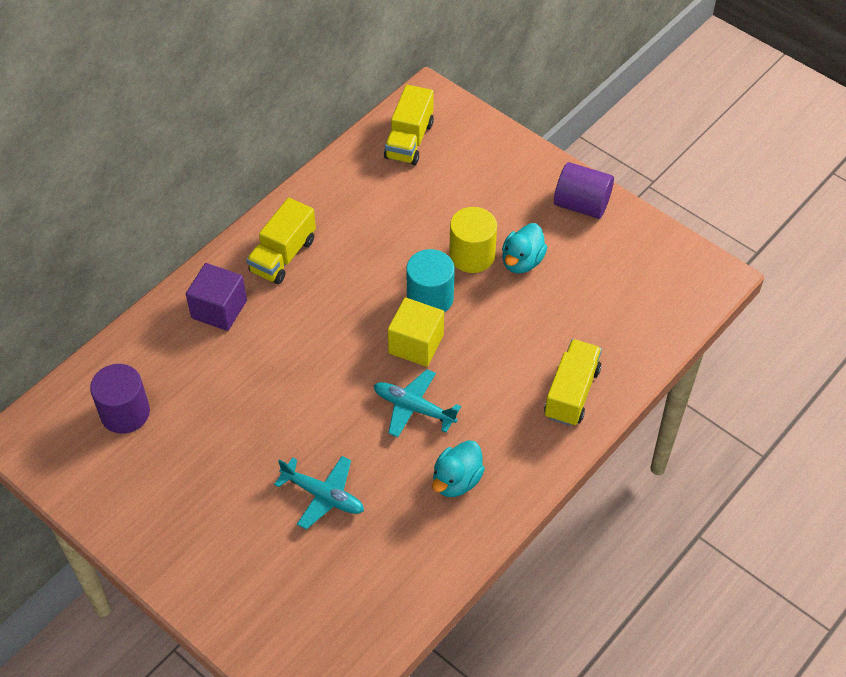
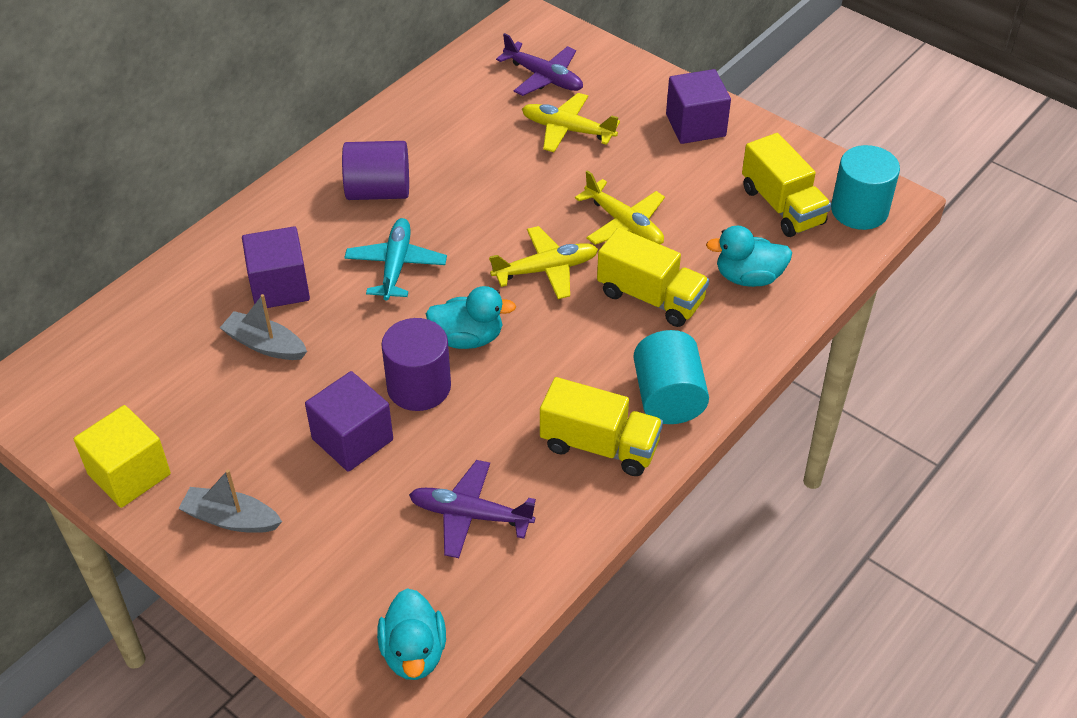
grey boat: 0 -> 2
purple cube: 1 -> 3
purple plane: 0 -> 2
turquoise cylinder: 1 -> 2
turquoise duck: 2 -> 3
turquoise plane: 2 -> 1
yellow cylinder: 1 -> 0
yellow plane: 0 -> 3

